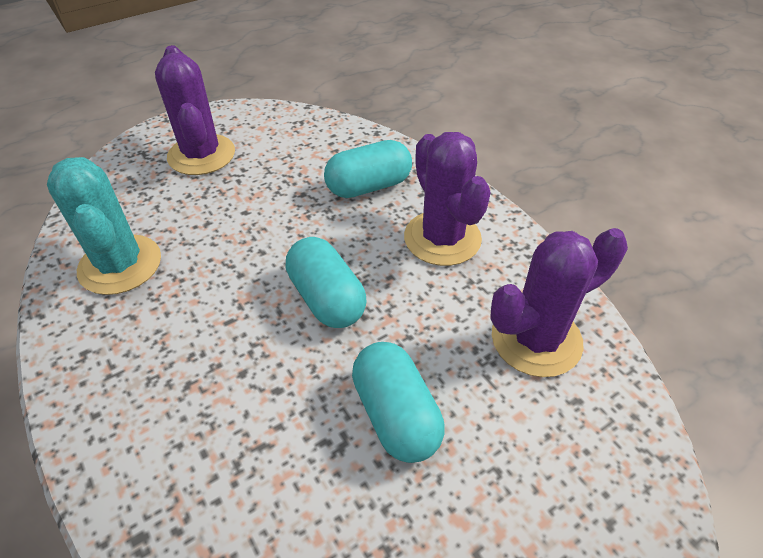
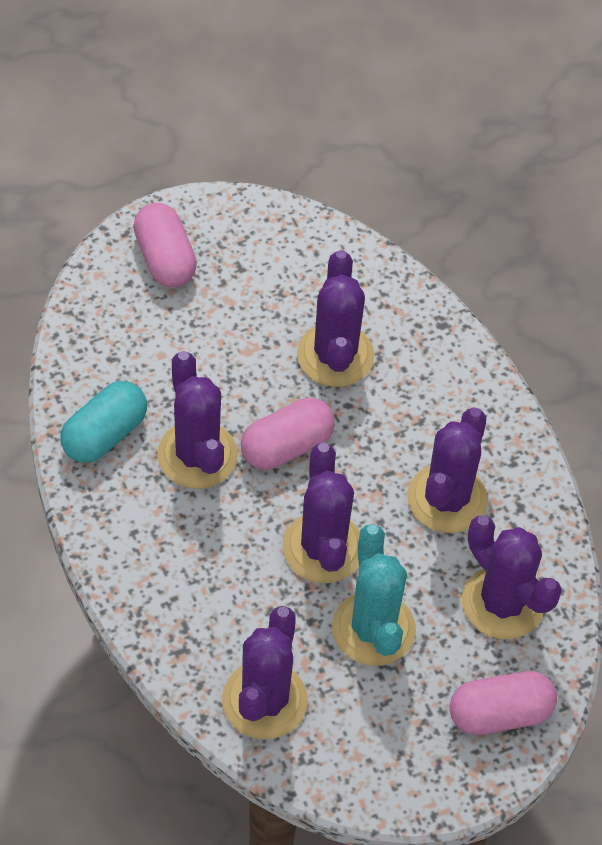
pink capsule: 0 -> 3
purple cactus: 3 -> 6
turquoise capsule: 3 -> 1

